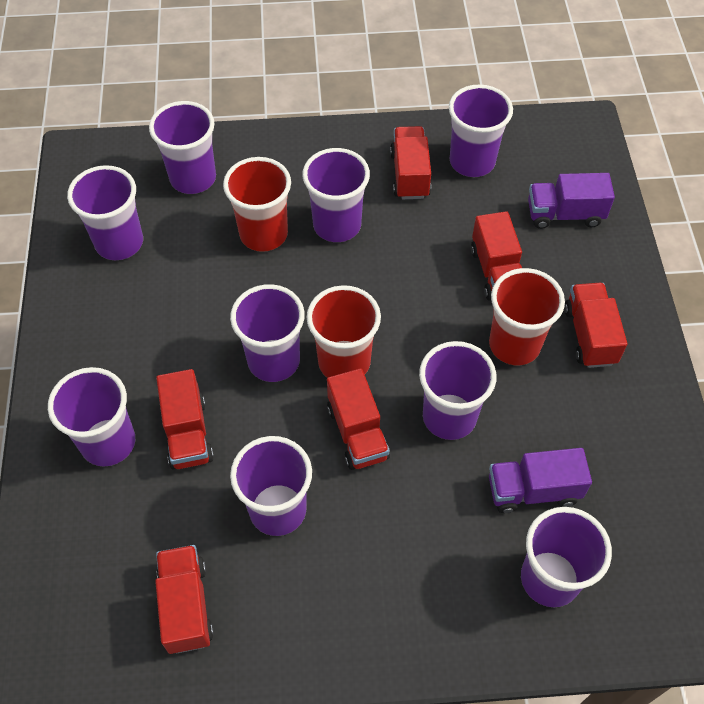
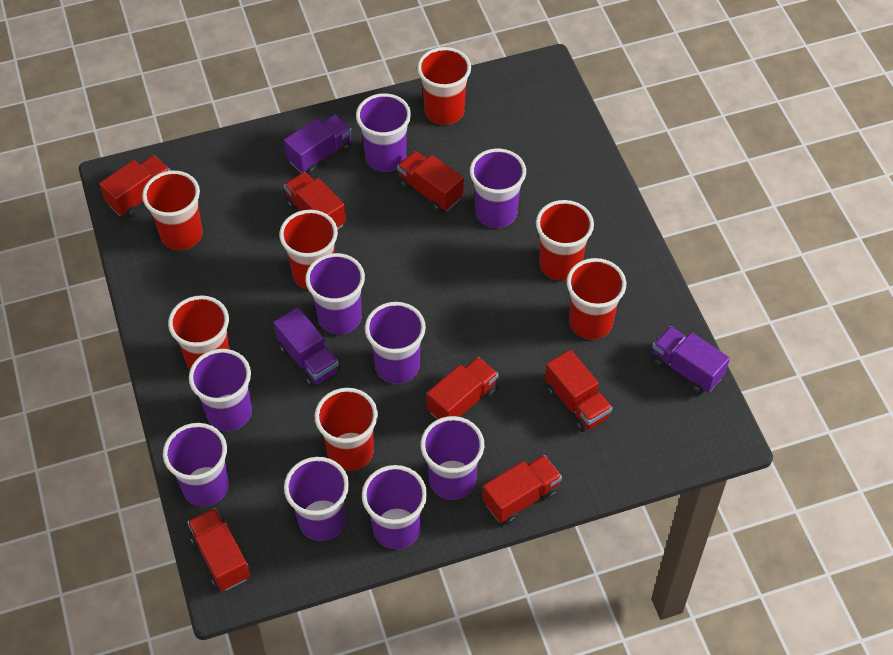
purple truck: 2 -> 3
red cup: 3 -> 7
red truck: 6 -> 7

